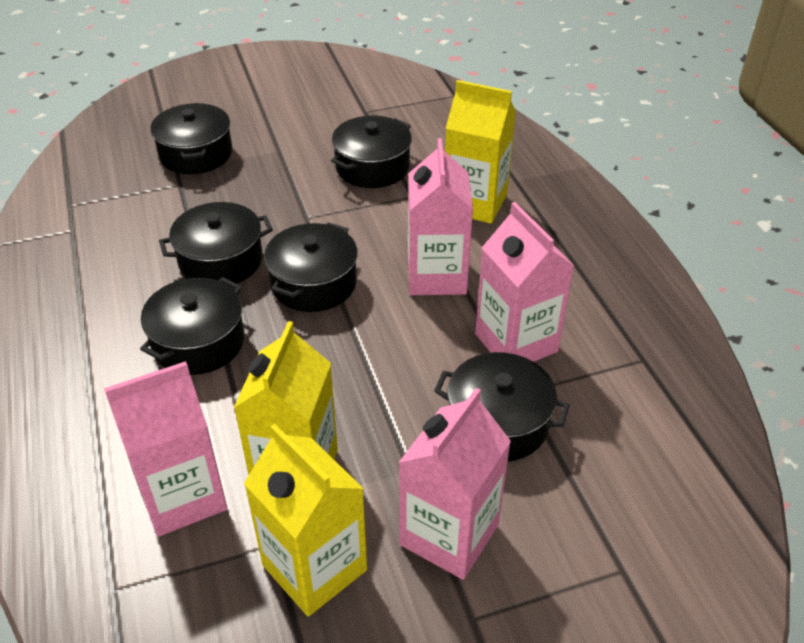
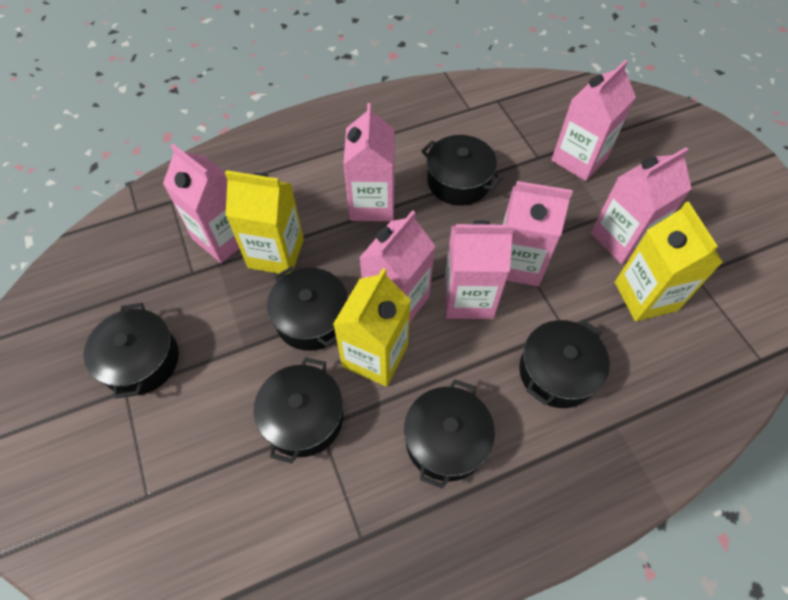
pink carton: 4 -> 7

